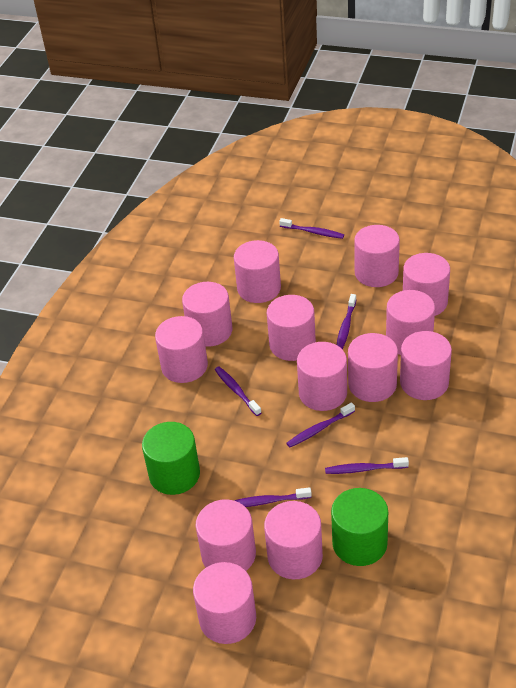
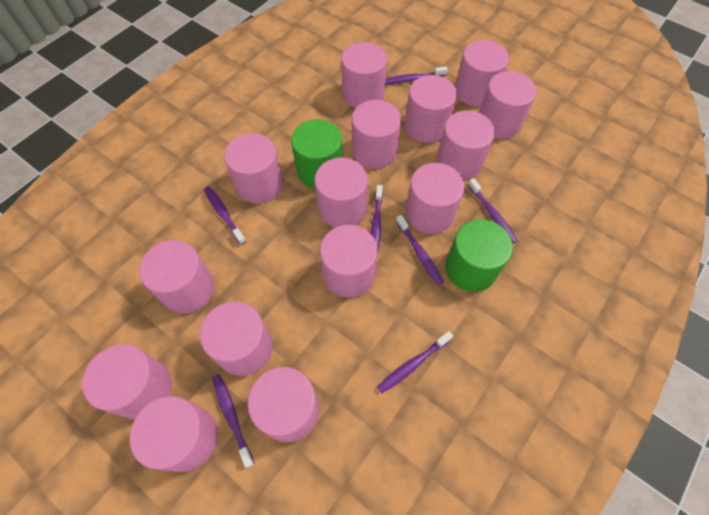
pink cylinder: 13 -> 15
purple toothbrush: 6 -> 7

